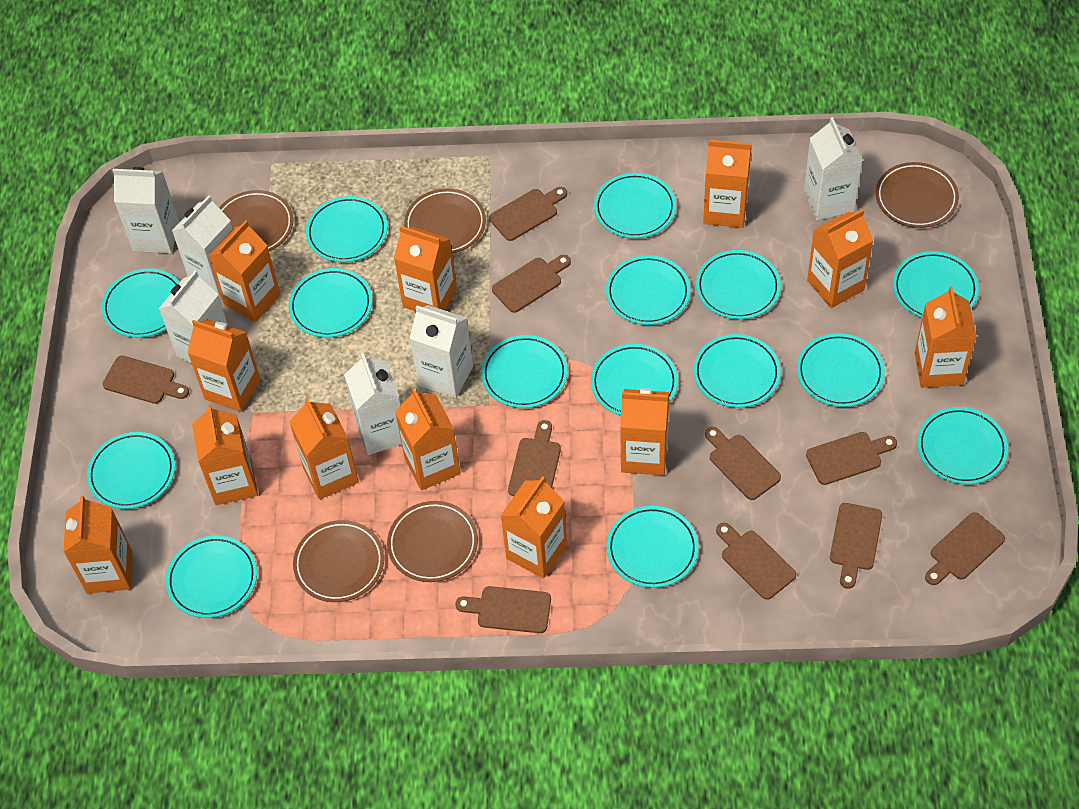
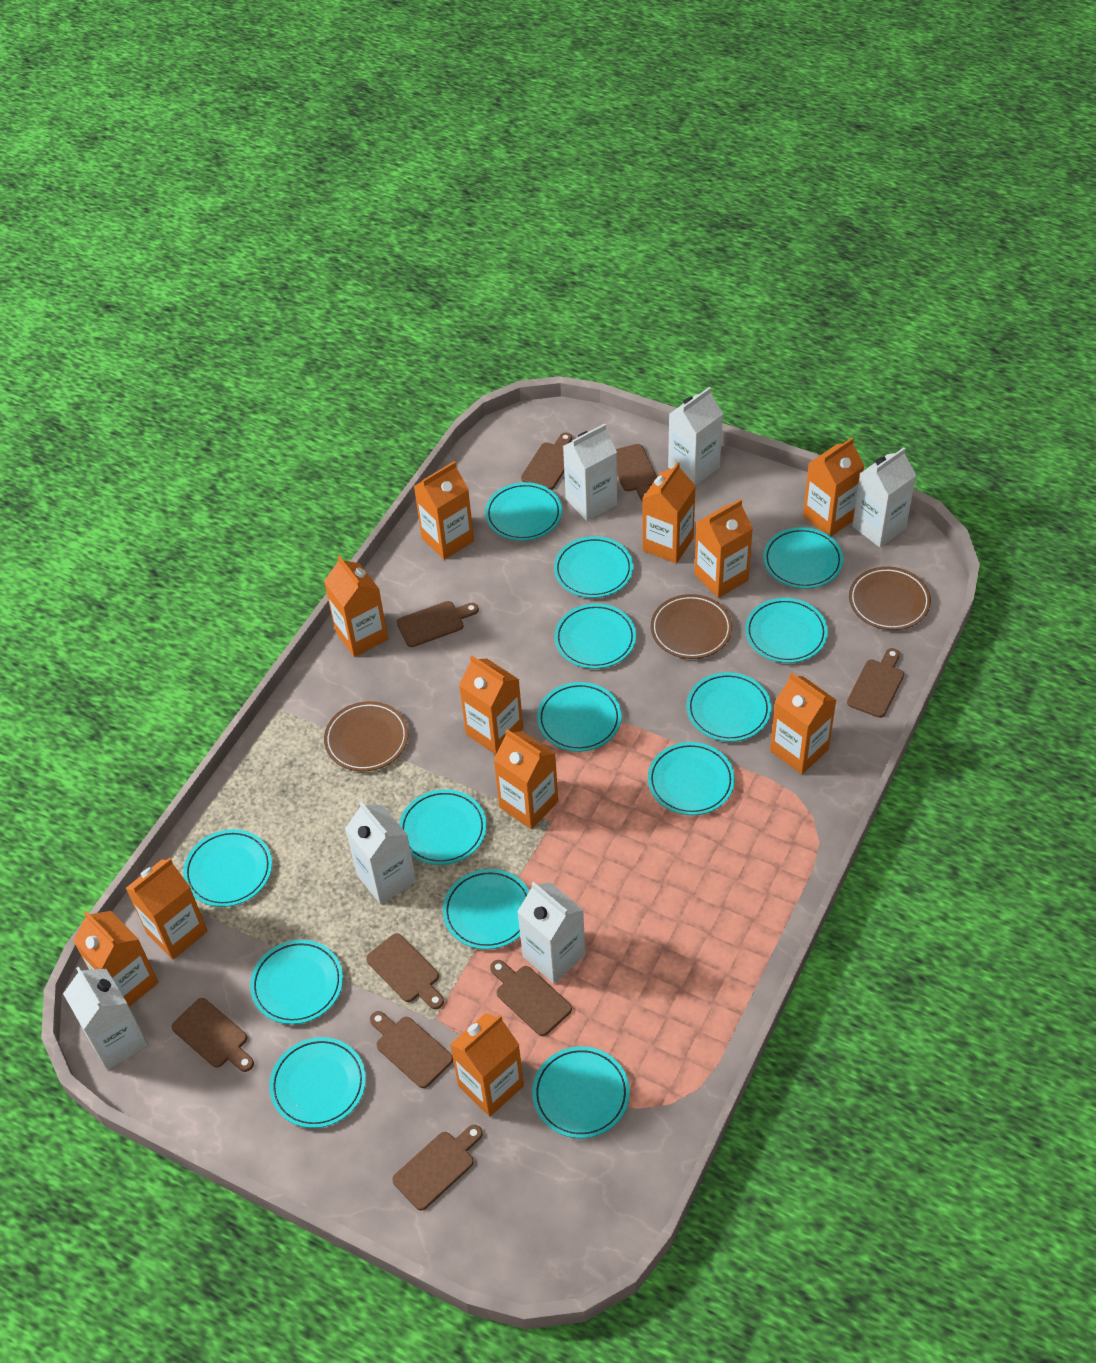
brown cutting board: 10 -> 9
brown plate: 5 -> 3
orange carton: 12 -> 11
turquoise plate: 15 -> 14

